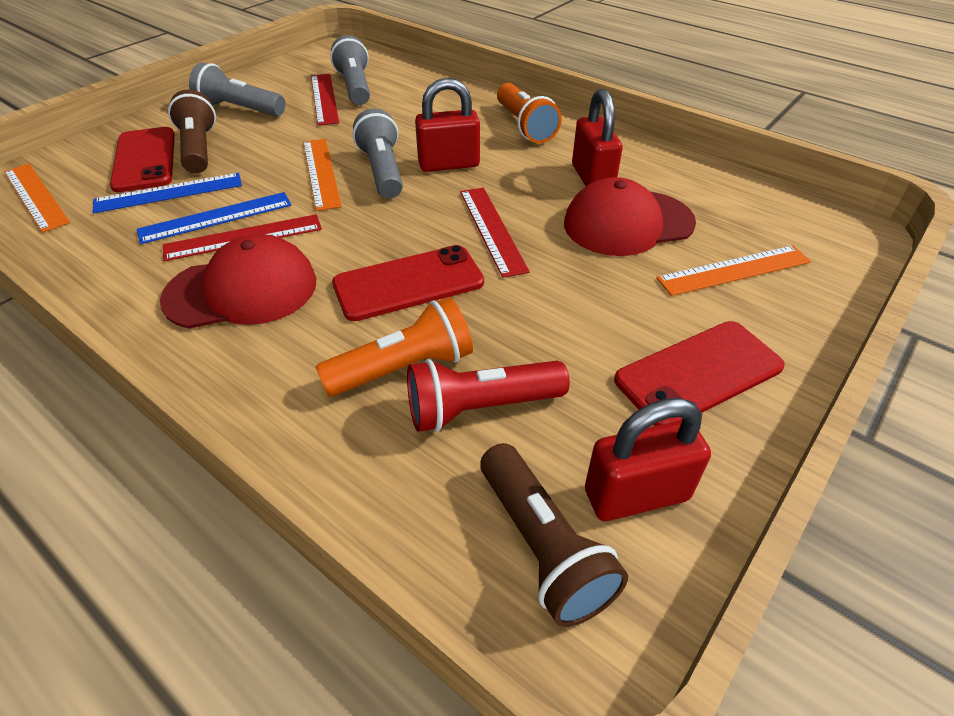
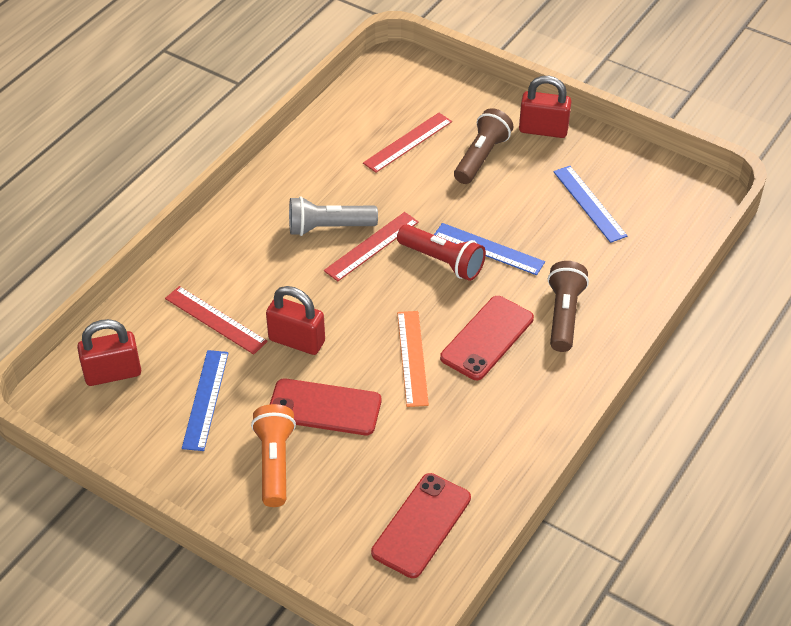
blue ruler: 2 -> 3
grey flashlight: 3 -> 1
orange flashlight: 2 -> 1
orange ruler: 3 -> 1
red cap: 2 -> 0

